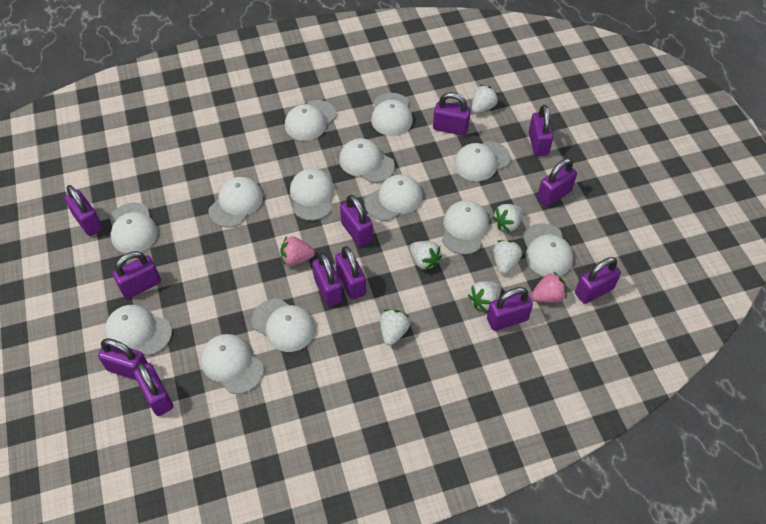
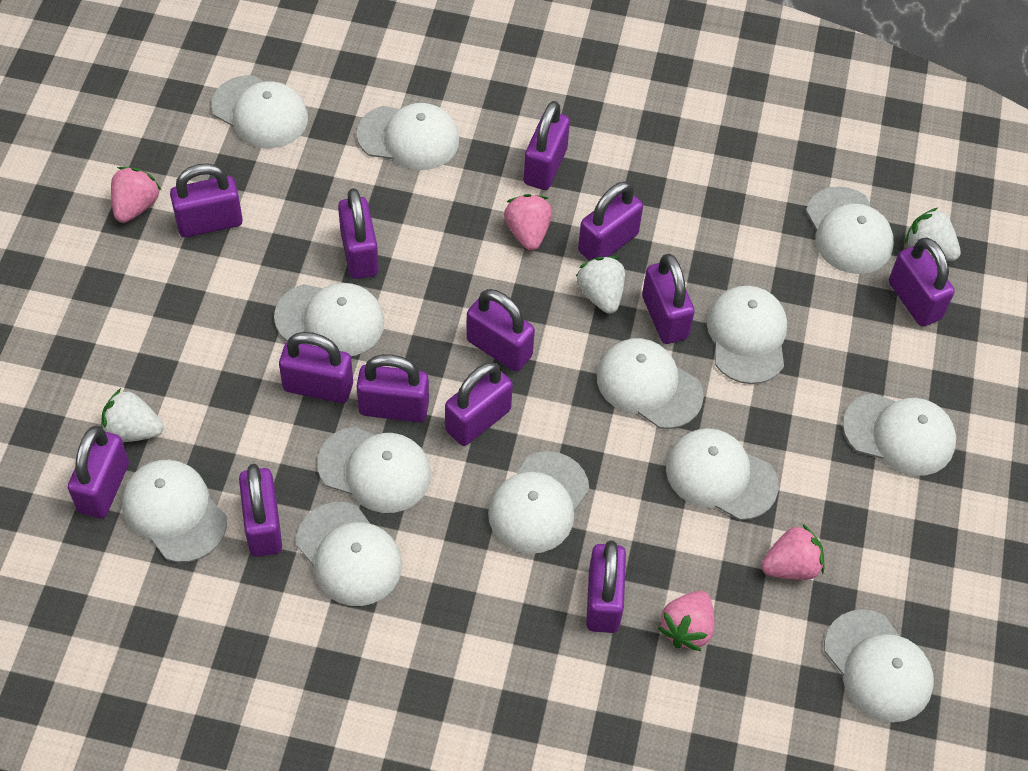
pink strawberry: 2 -> 4
purple padlock: 12 -> 13
white strawberry: 6 -> 3

